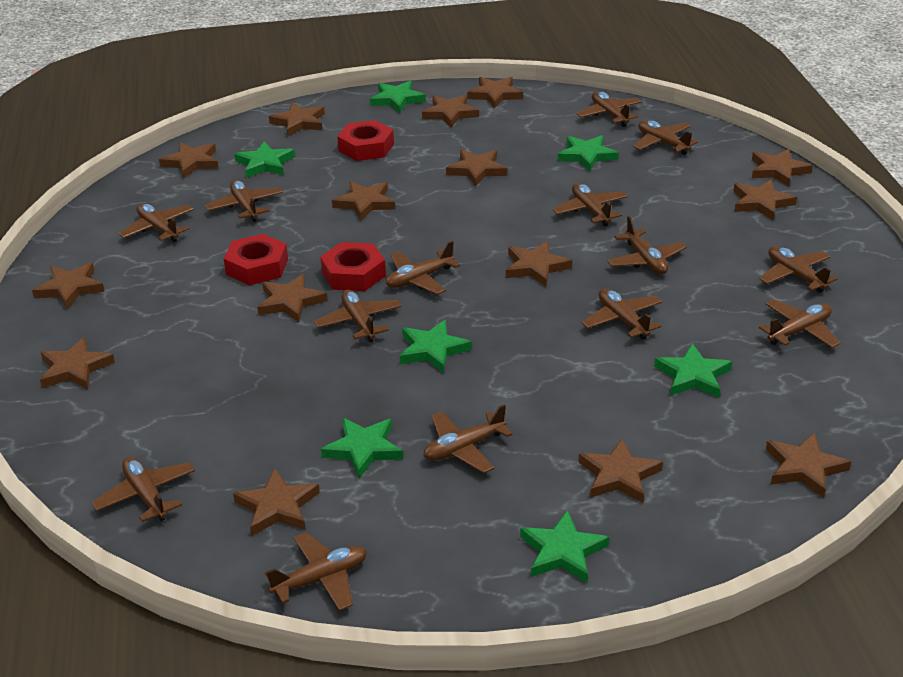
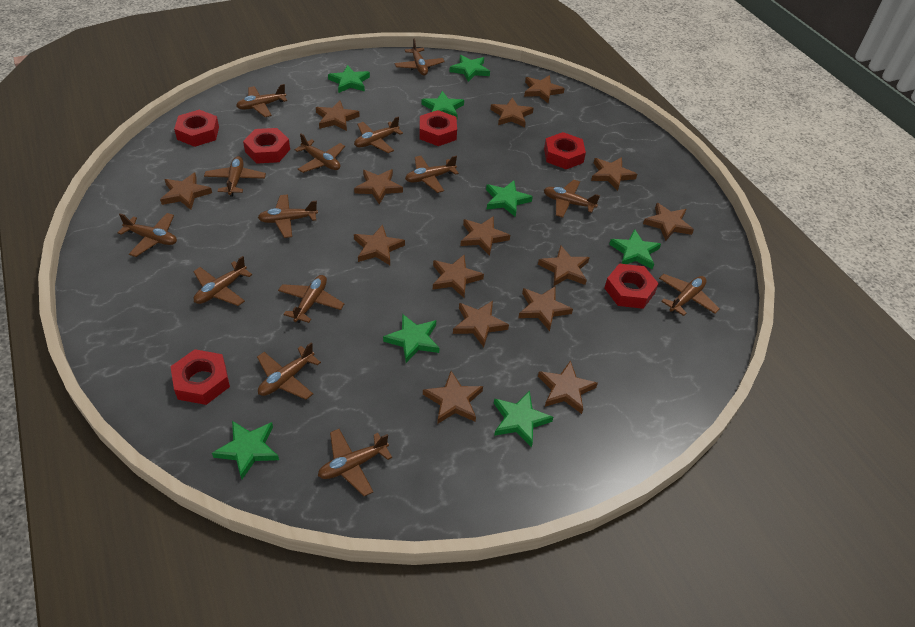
green star: 7 -> 8
red nut: 3 -> 6

